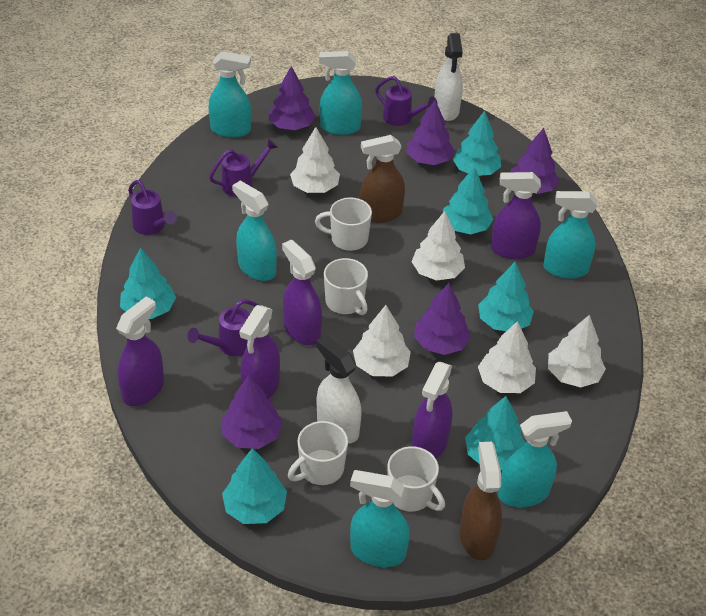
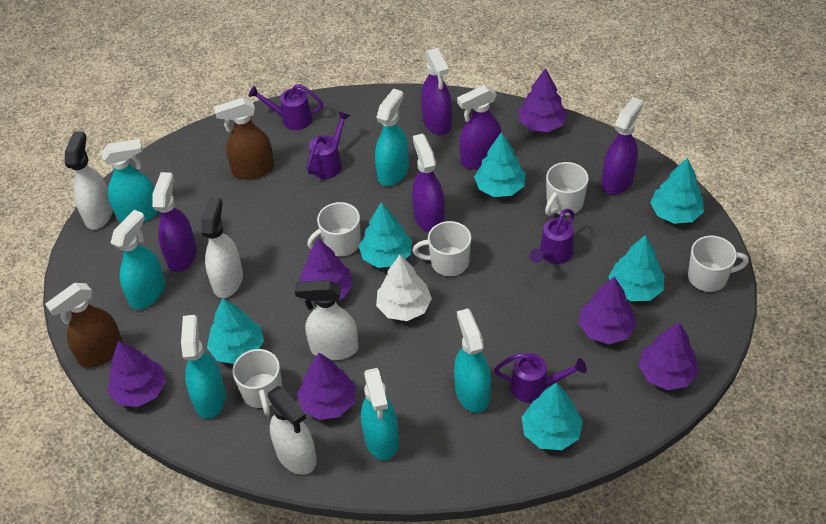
purple tree: 5 -> 6
white mug: 4 -> 5
white spray bottle: 2 -> 4
white tree: 5 -> 1

